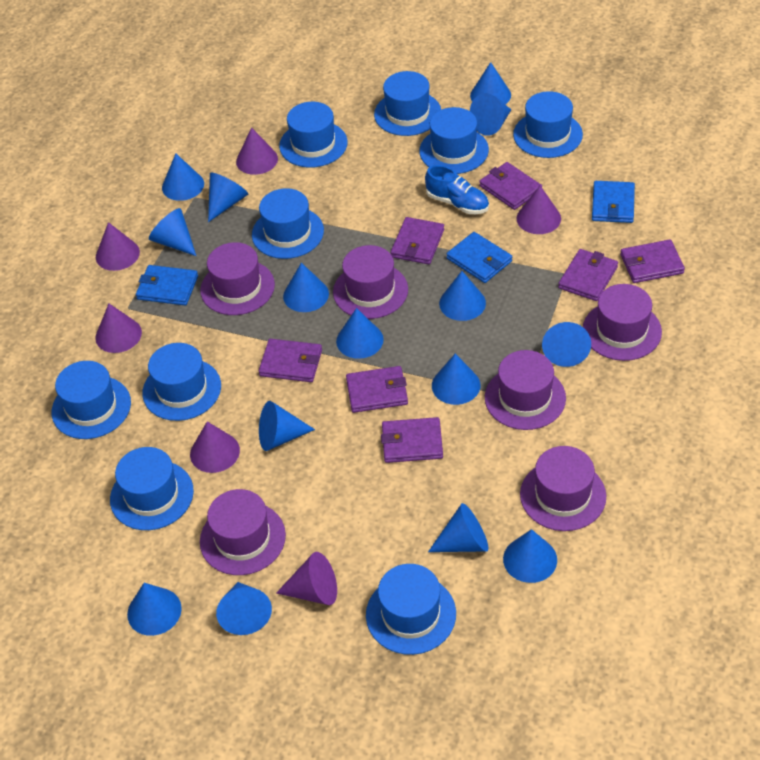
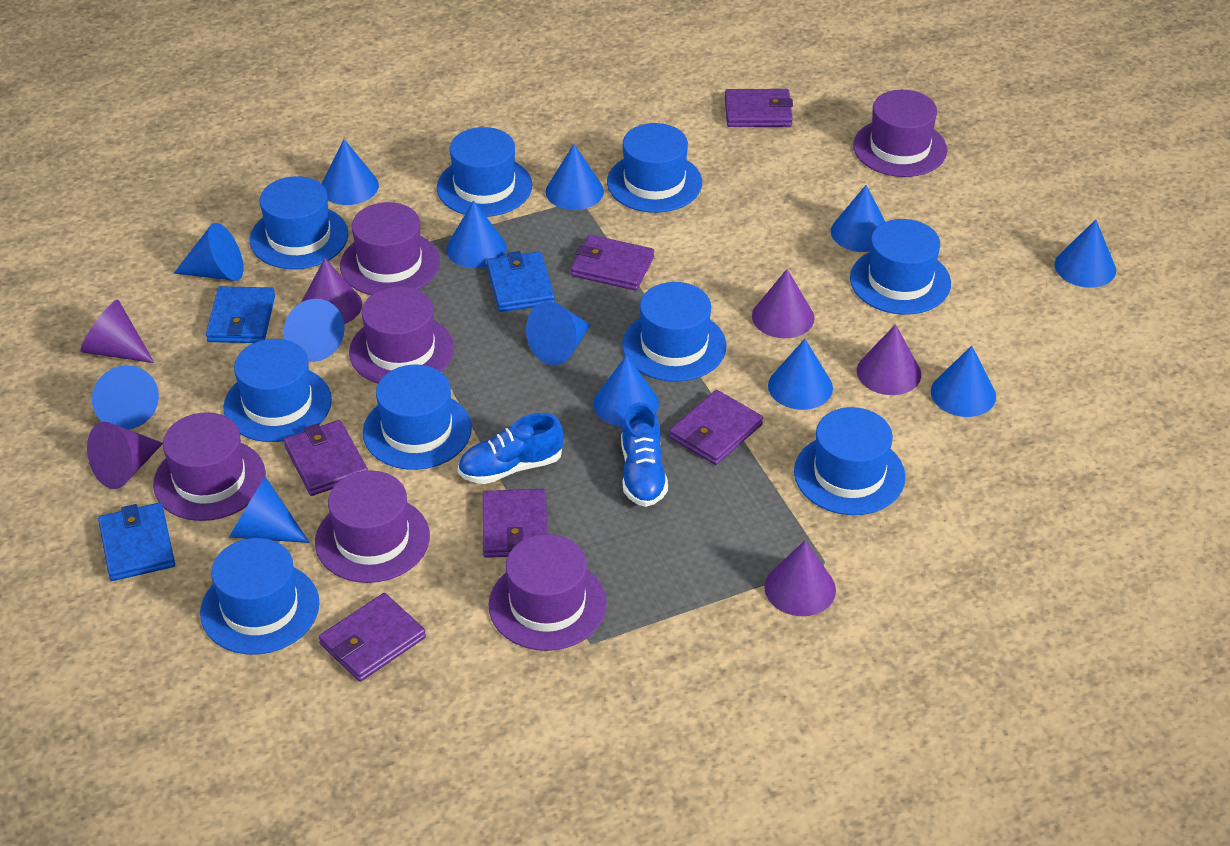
blue cone: 15 -> 13
blue shoe: 1 -> 2
purple wallet: 7 -> 6

